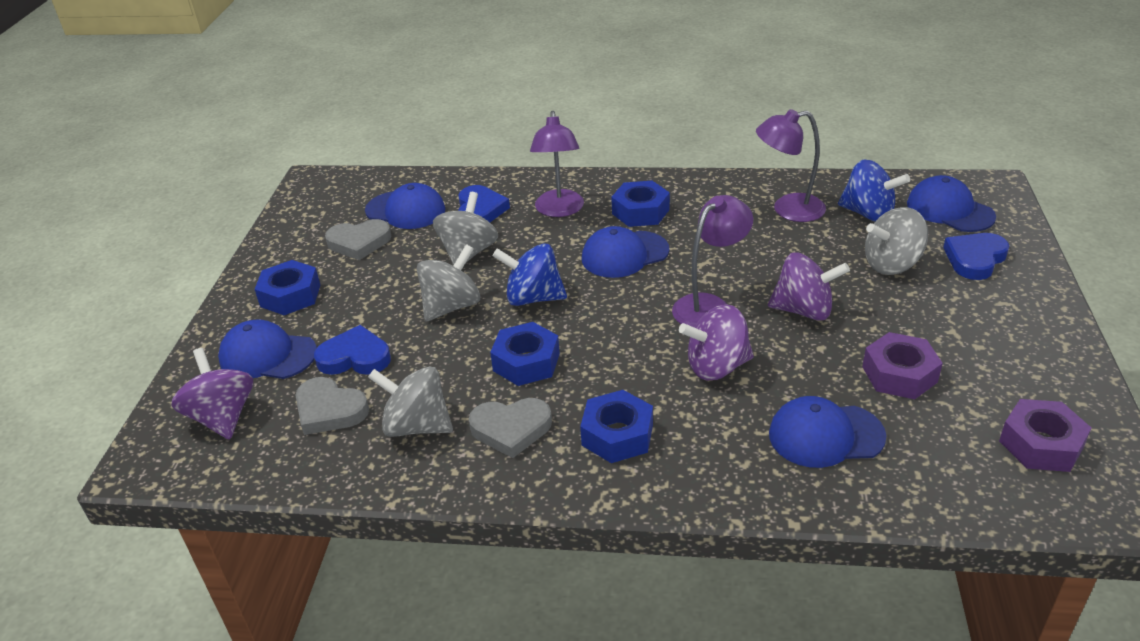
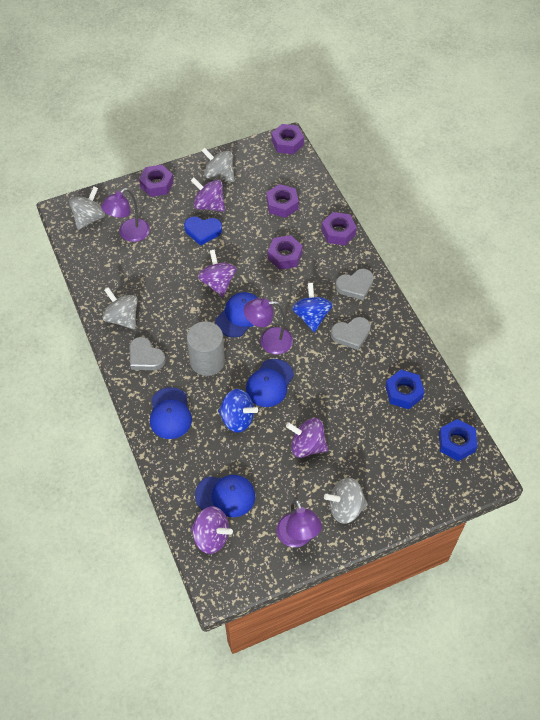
blue cap: 5 -> 4
blue heart: 3 -> 1
blue nut: 4 -> 2
grey cylinder: 0 -> 1
purple nut: 2 -> 5
purple spinning top: 3 -> 4

